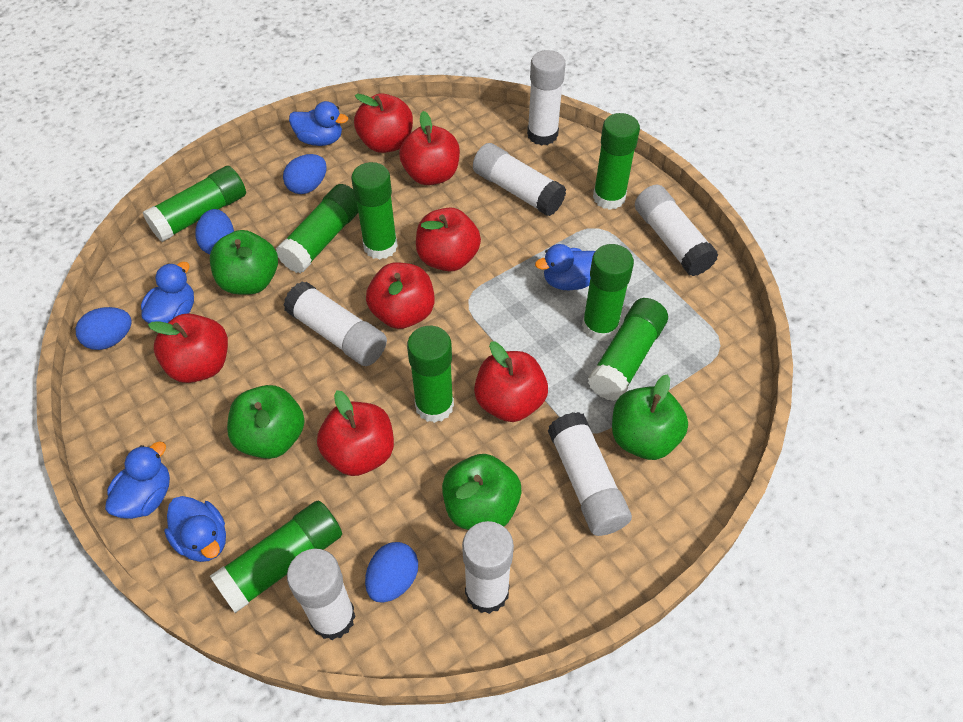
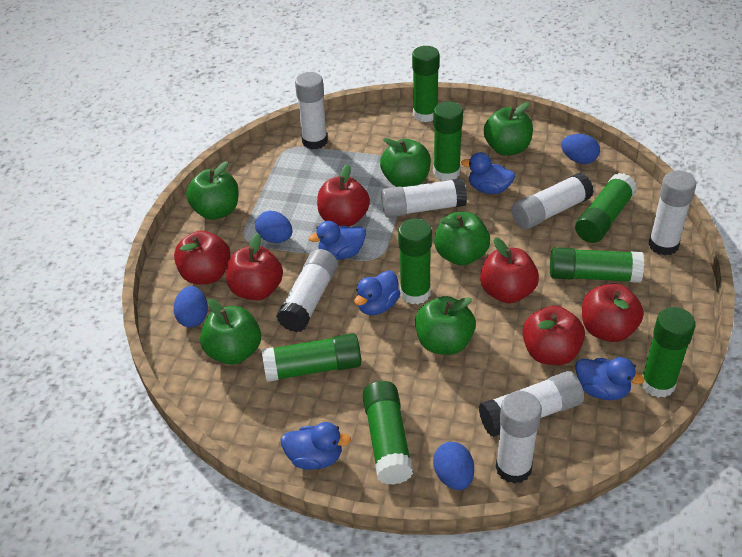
green apple: 4 -> 6
red apple: 7 -> 6

